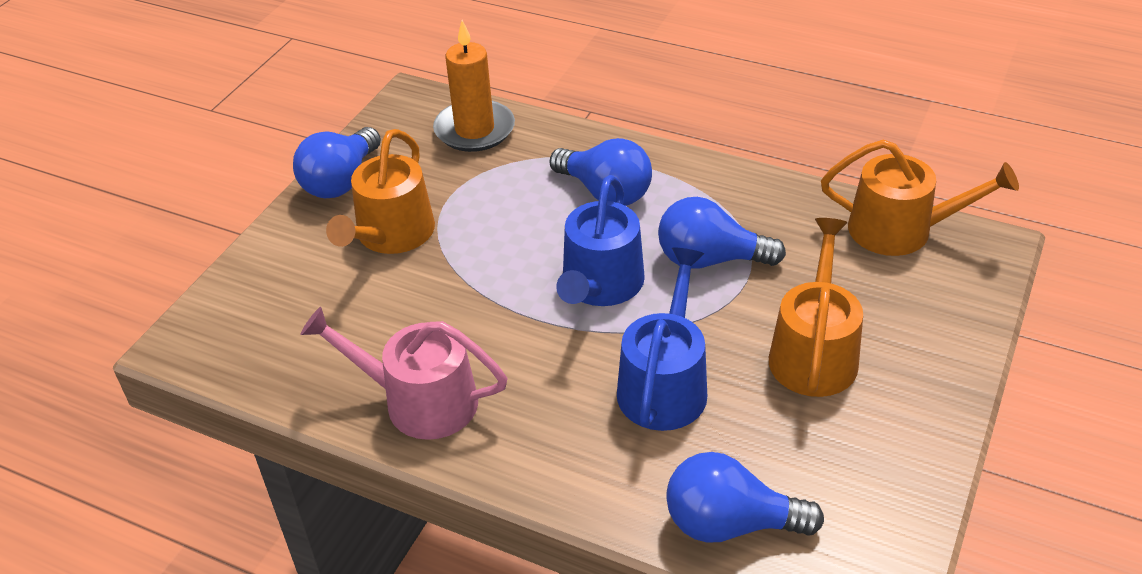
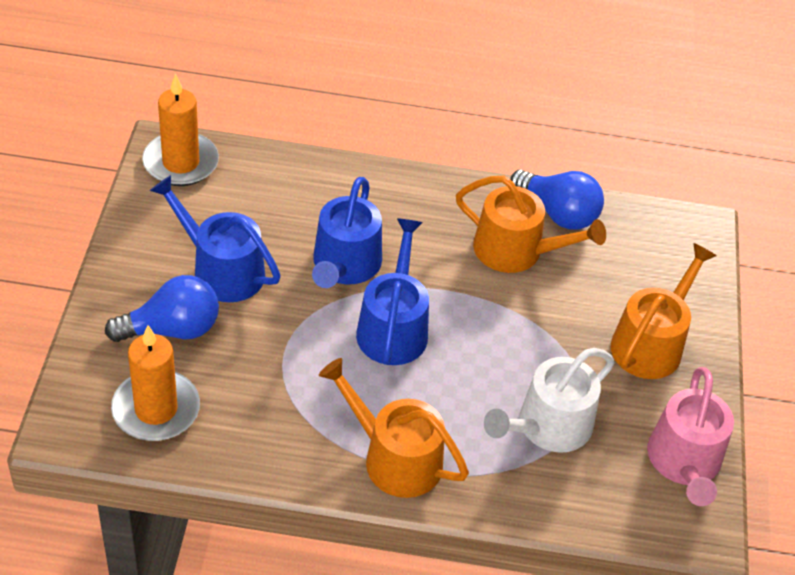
blue light bulb: 4 -> 2
blue watering can: 2 -> 3
orange candle: 1 -> 2
white watering can: 0 -> 1

